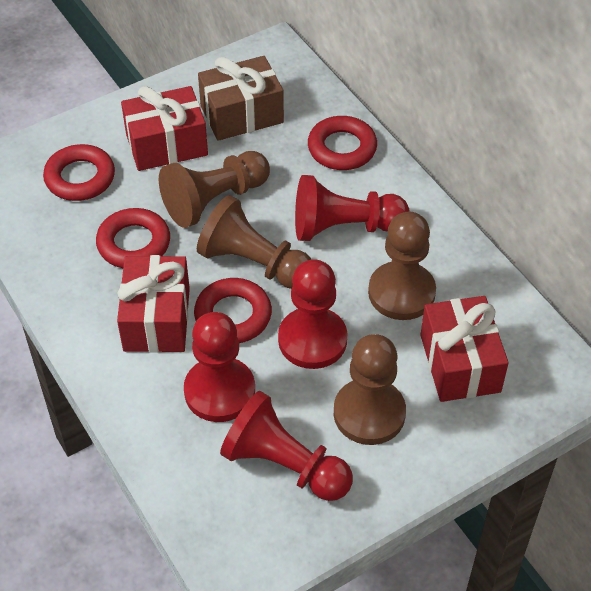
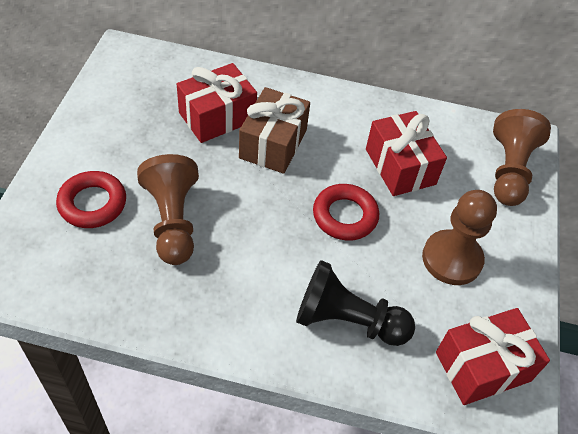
black pawn: 0 -> 1
brown pawn: 4 -> 3
red pawn: 4 -> 0
red ring: 4 -> 2

